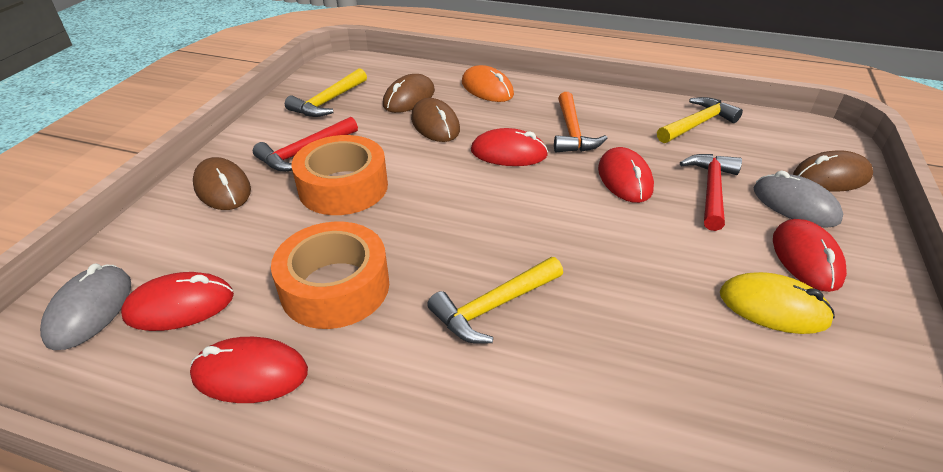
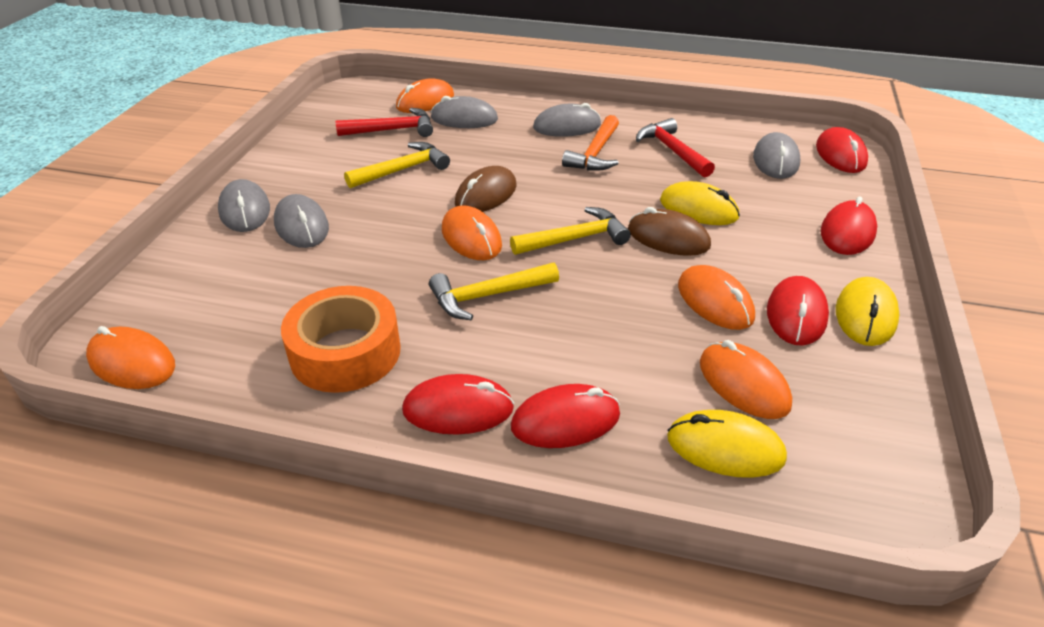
brown mouse: 4 -> 2
grey mouse: 2 -> 5
orange mouse: 1 -> 5
orange tape: 2 -> 1
yellow mouse: 1 -> 3

